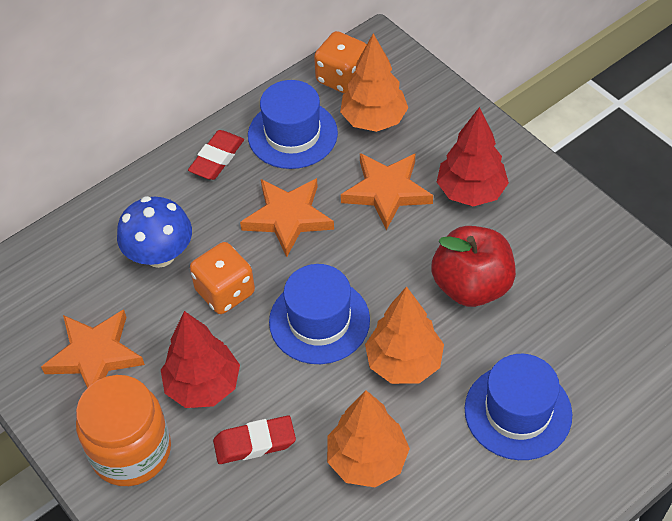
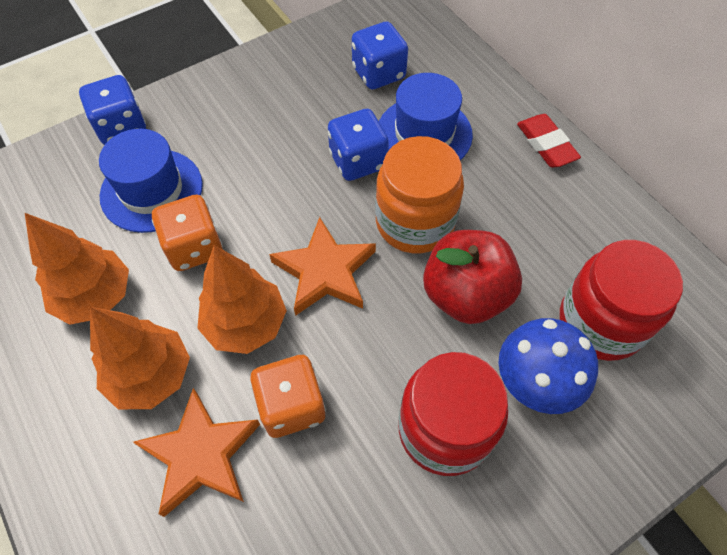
blue dice: 0 -> 3
blue hat: 3 -> 2
orange star: 3 -> 2
red eraser: 2 -> 1
red jar: 0 -> 2
red tree: 2 -> 0

